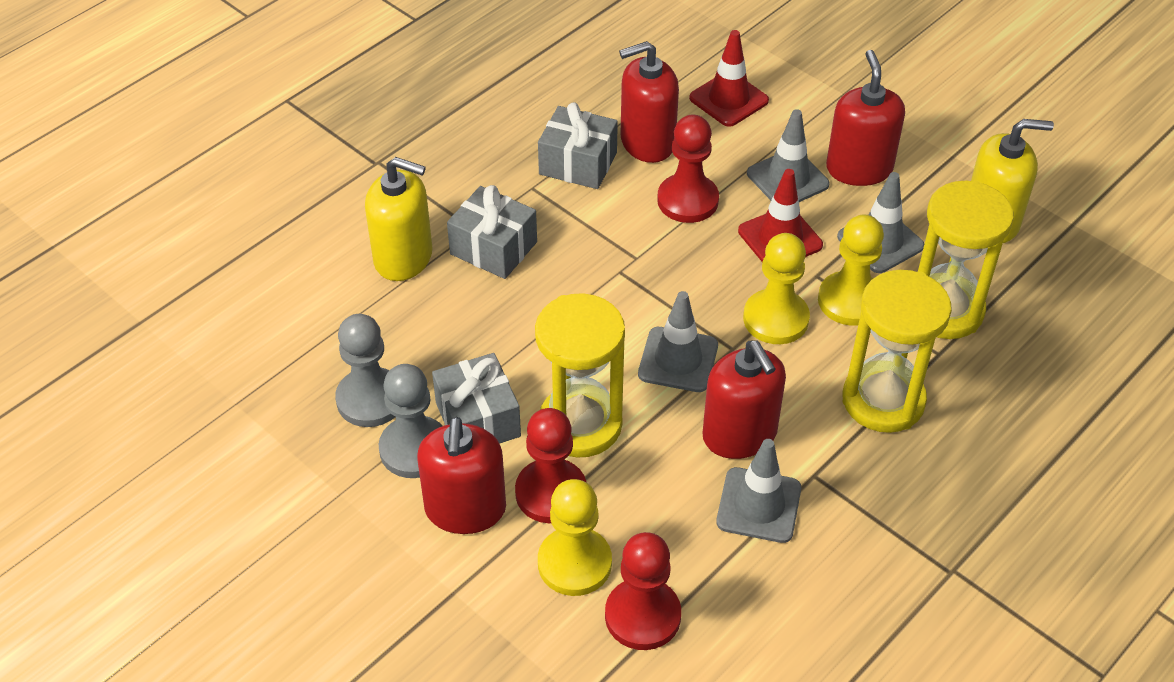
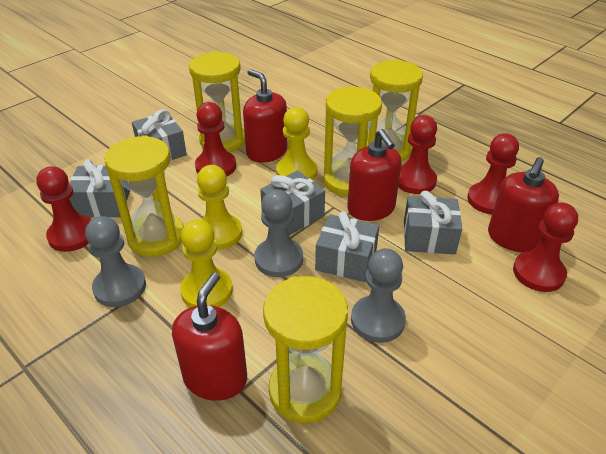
grey gift: 3 -> 5
grey pawn: 2 -> 3
grey traffic cone: 4 -> 0
red pawn: 3 -> 5
red traffic cone: 2 -> 0
yellow hourglass: 3 -> 5
yellow soap dispenser: 2 -> 0

